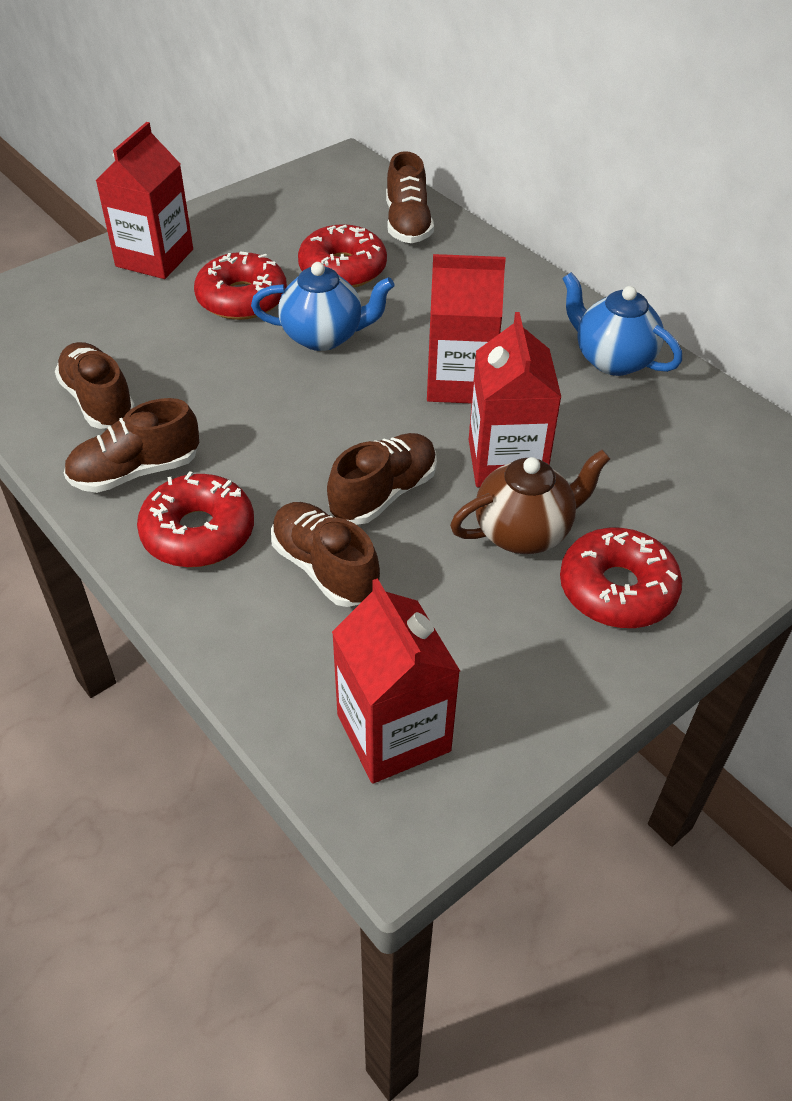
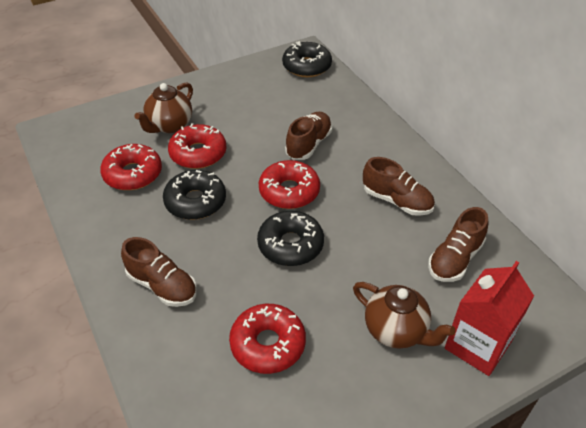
black donut: 0 -> 3
blue teapot: 2 -> 0
brown shoe: 5 -> 4
brown teapot: 1 -> 2
red carton: 4 -> 1

